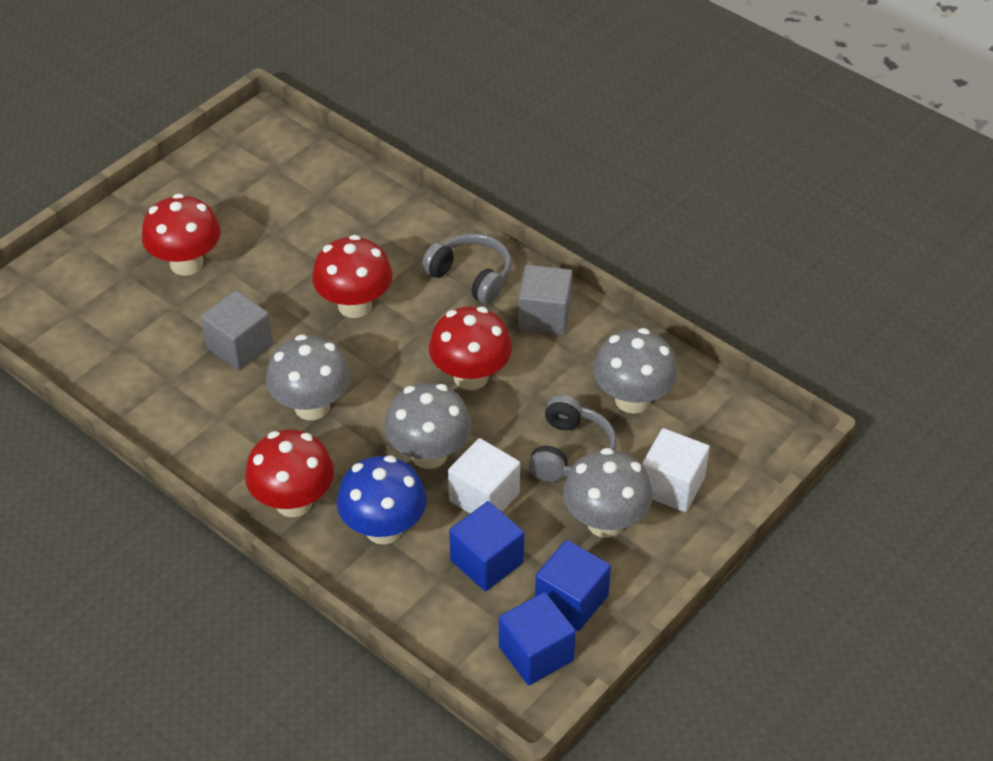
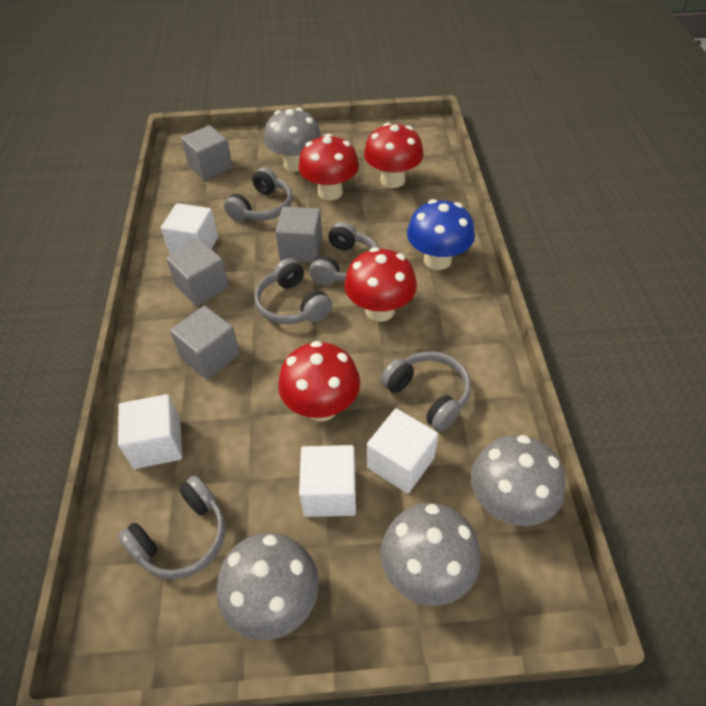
blue cube: 3 -> 0
grey cube: 2 -> 4
grey headphones: 2 -> 5
white cube: 2 -> 4

